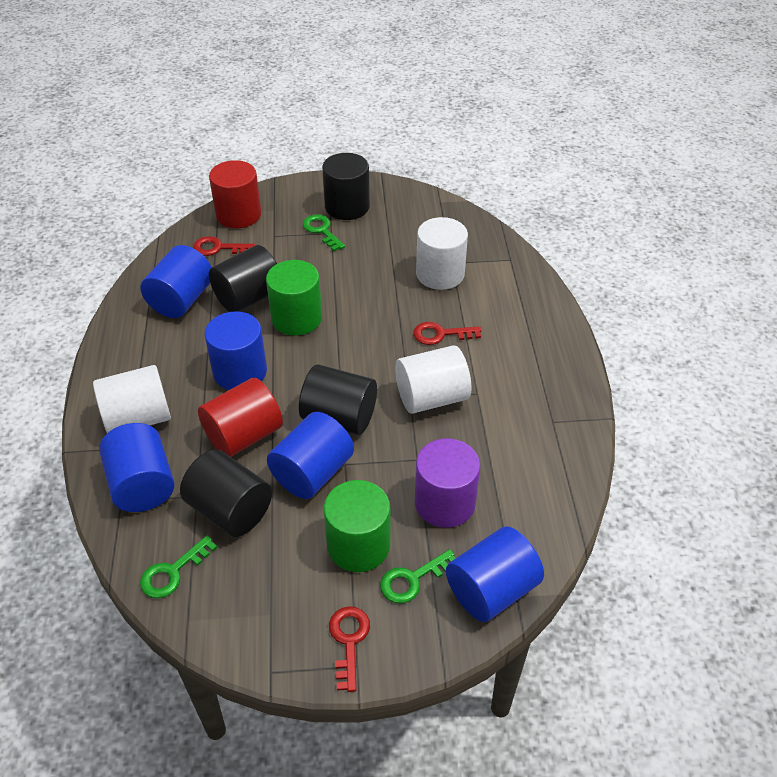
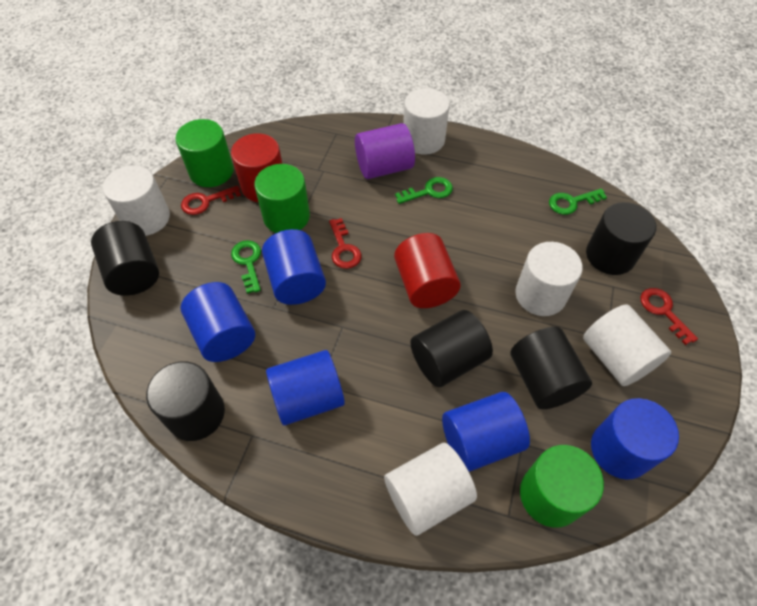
black cylinder: 4 -> 5
green cylinder: 2 -> 3
white cylinder: 3 -> 5

